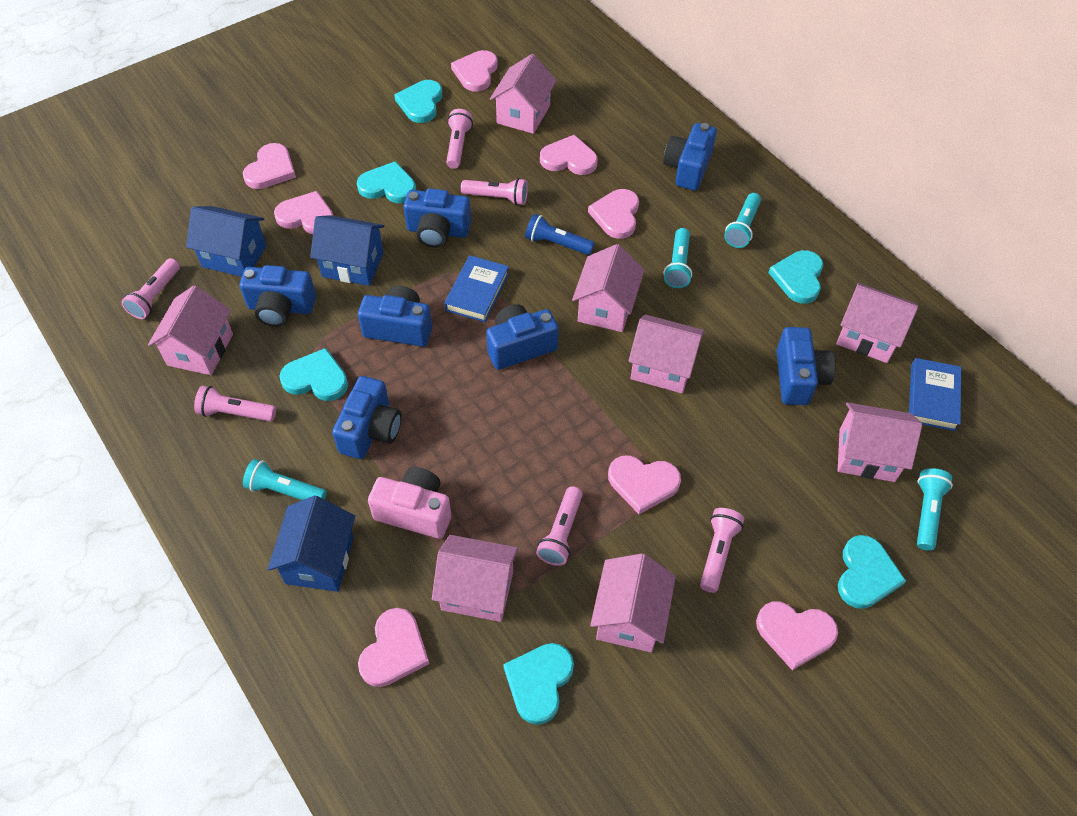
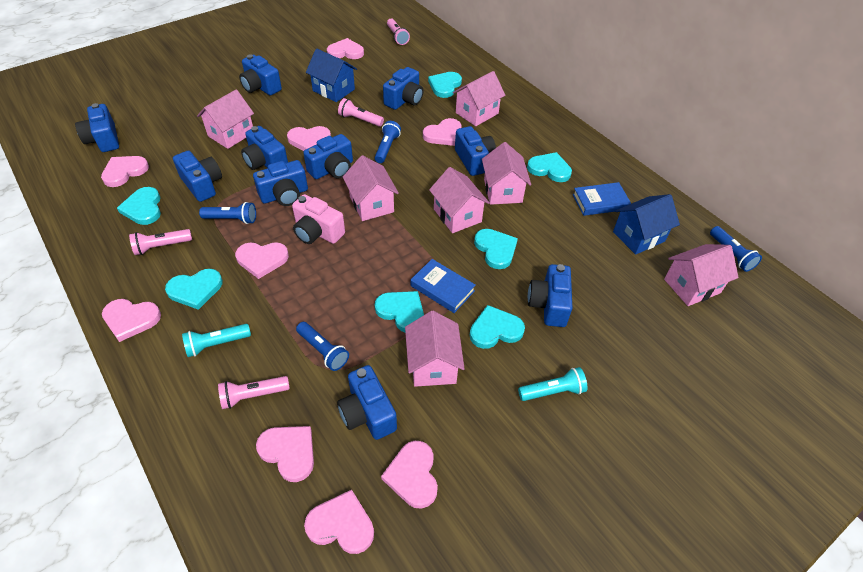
blue camera: 7 -> 10
blue flashlight: 1 -> 4
blue house: 3 -> 2
pink flashlight: 6 -> 4
pink heart: 8 -> 9
pink house: 8 -> 7
turquoise flashlight: 4 -> 2
turquoise heart: 6 -> 7

